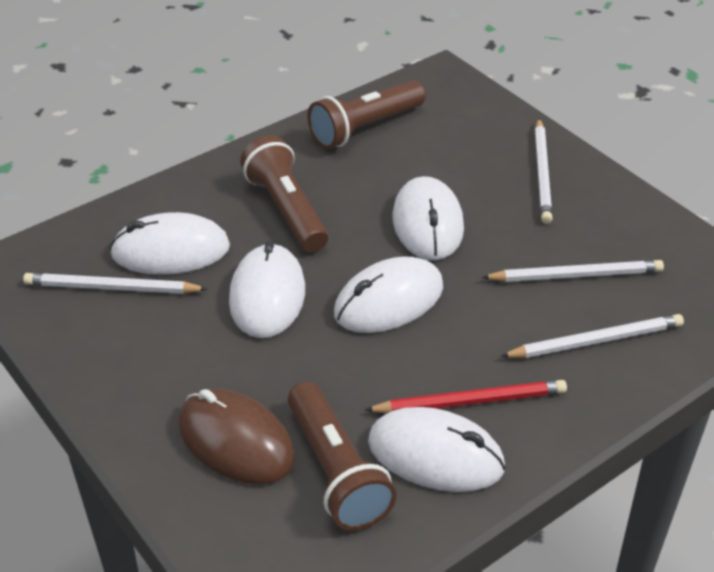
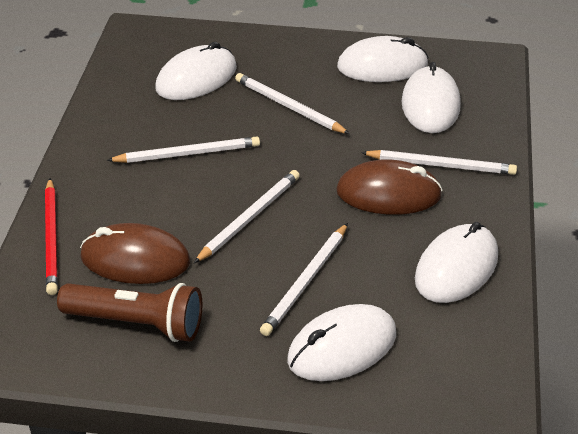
brown flashlight: 3 -> 1
brown mouse: 1 -> 2
white pencil: 4 -> 5

